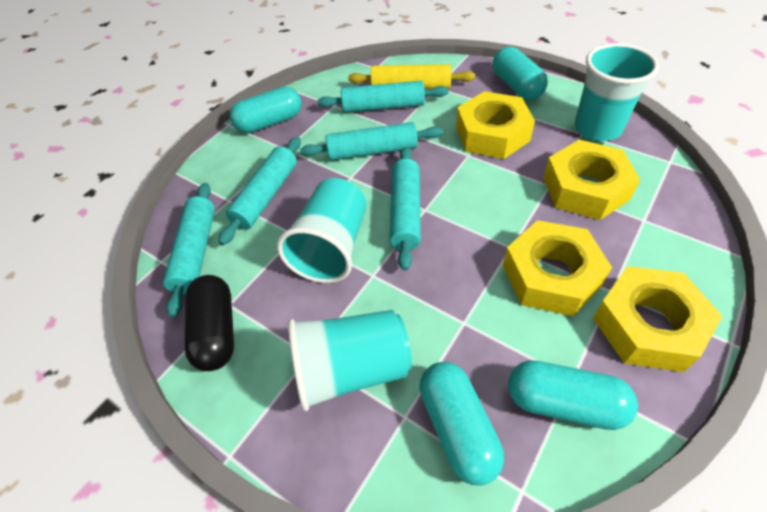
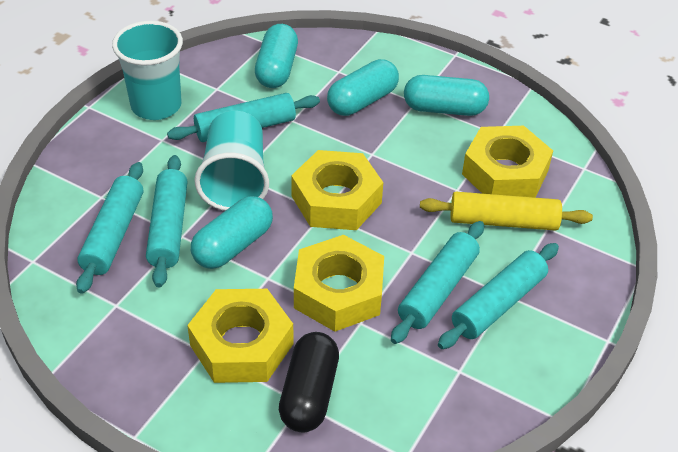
turquoise cup: 3 -> 2

